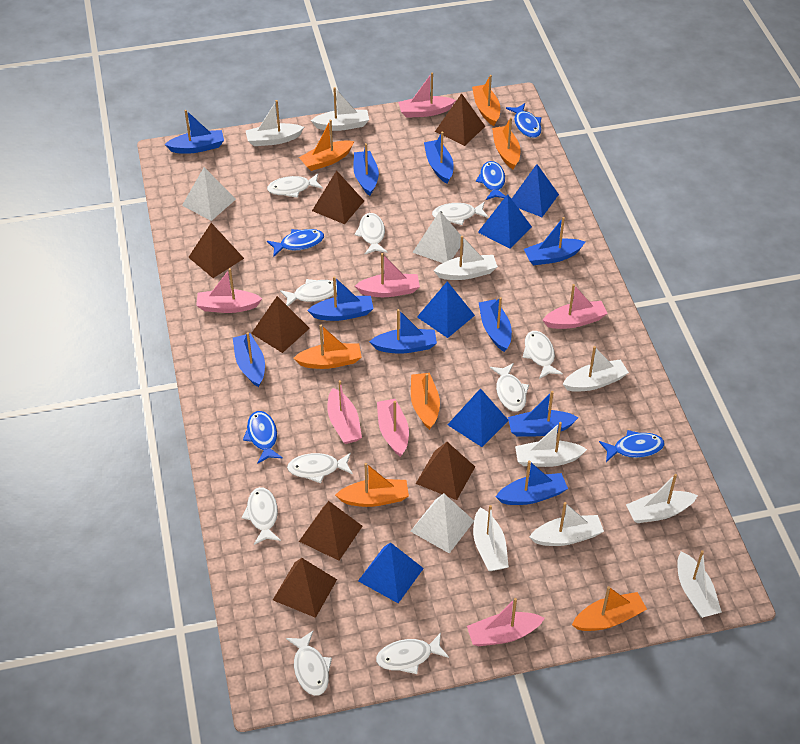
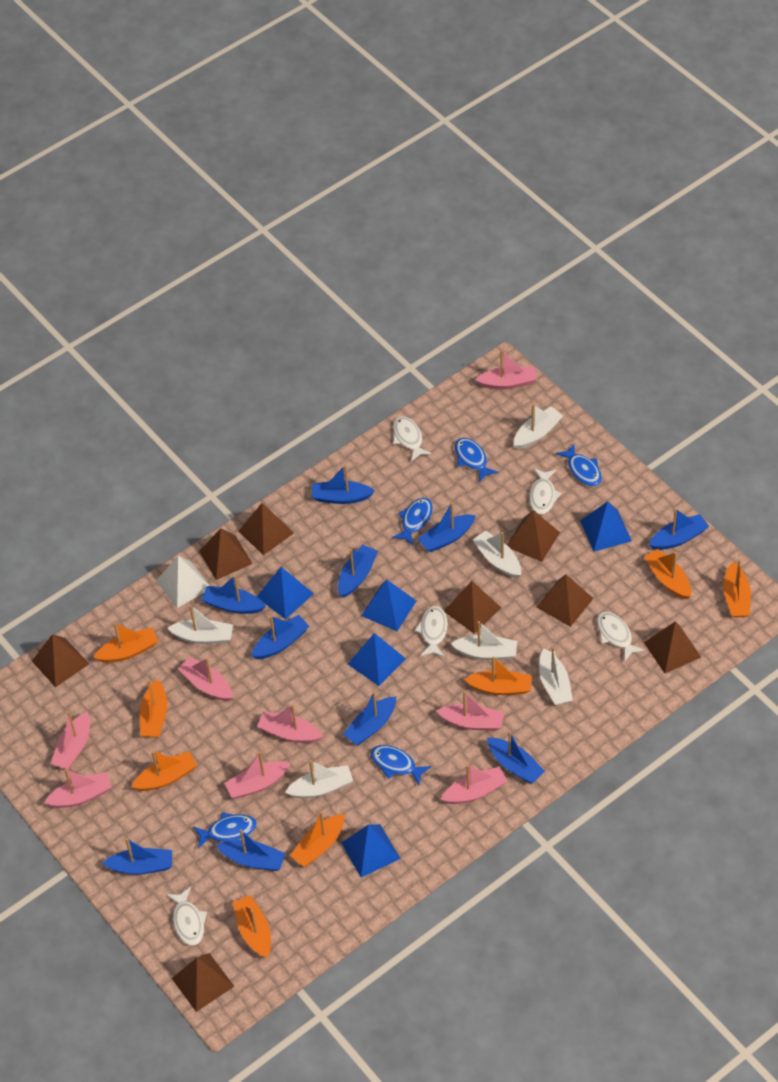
brown pyramid: 7 -> 8
orange boat: 7 -> 8
pink boat: 7 -> 8
white boat: 9 -> 6
white fish: 10 -> 5
white pyramid: 3 -> 1

